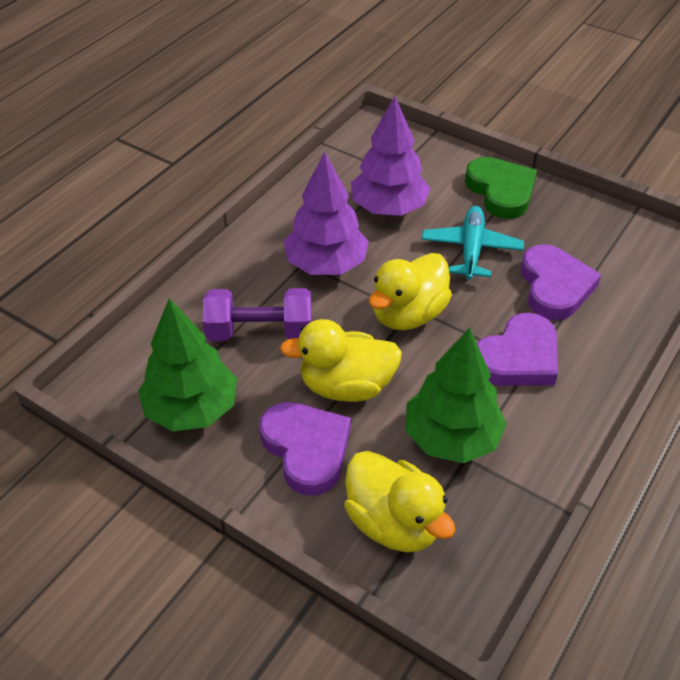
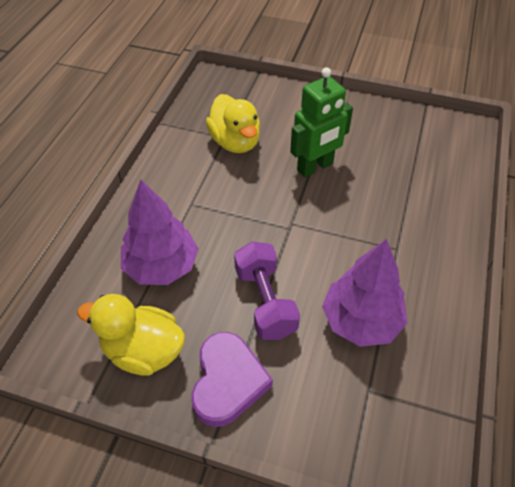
green heart: 1 -> 0
green robot: 0 -> 1
green tree: 2 -> 0
purple heart: 3 -> 1
turquoise plane: 1 -> 0
yellow duck: 3 -> 2

